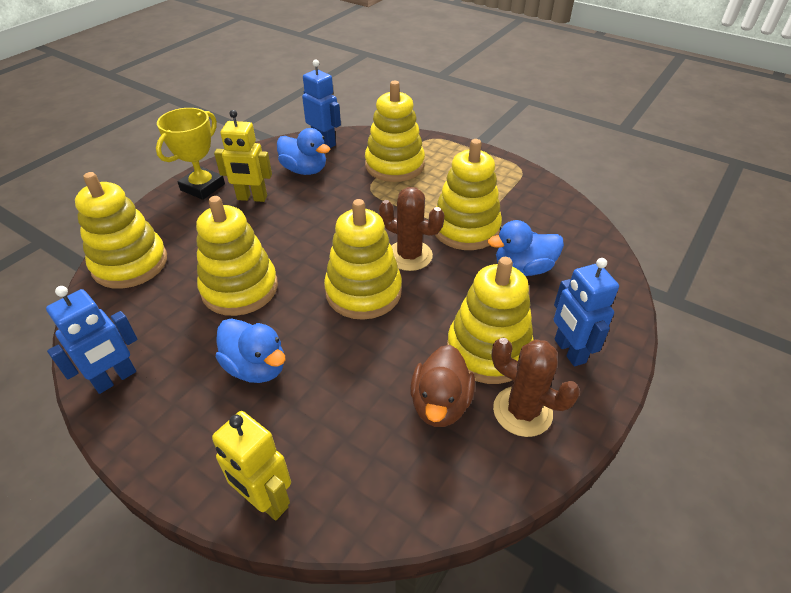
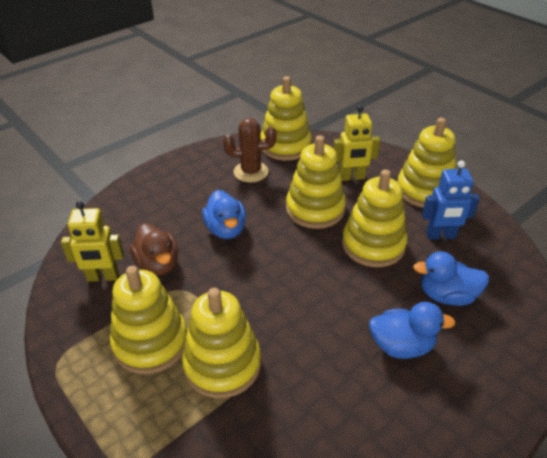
blue robot: 3 -> 1
brown cactus: 2 -> 1
yellow trophy: 1 -> 0

